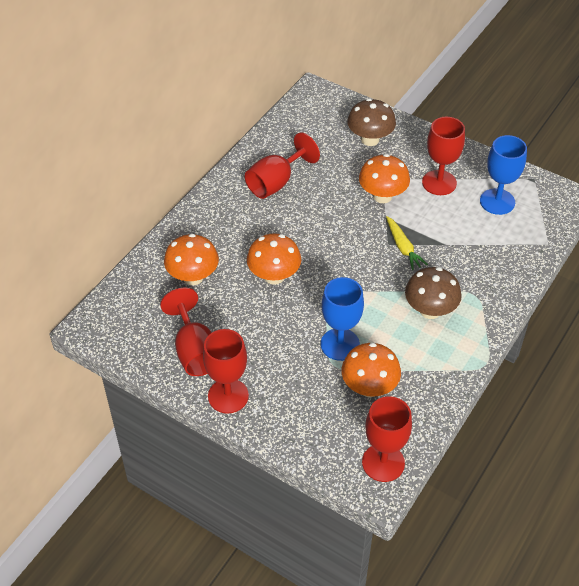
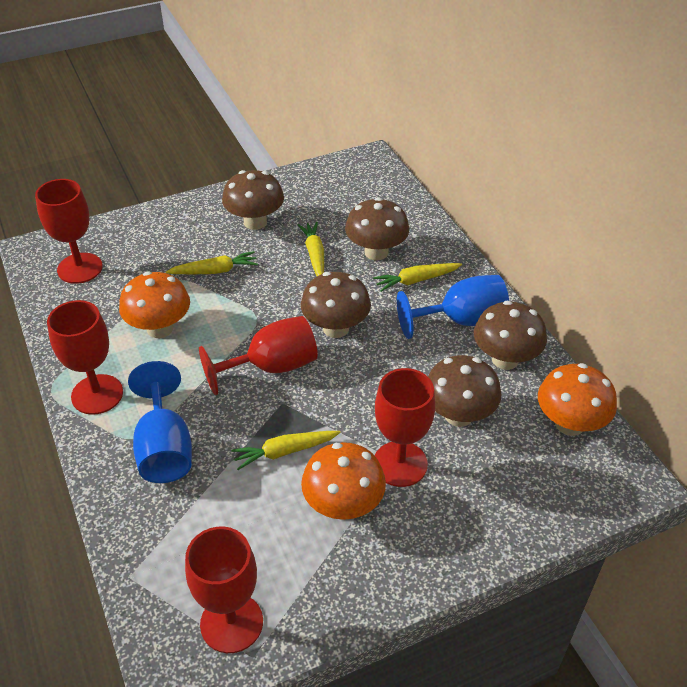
brown mushroom: 2 -> 5
orange mushroom: 4 -> 3
yellow carrot: 1 -> 4

